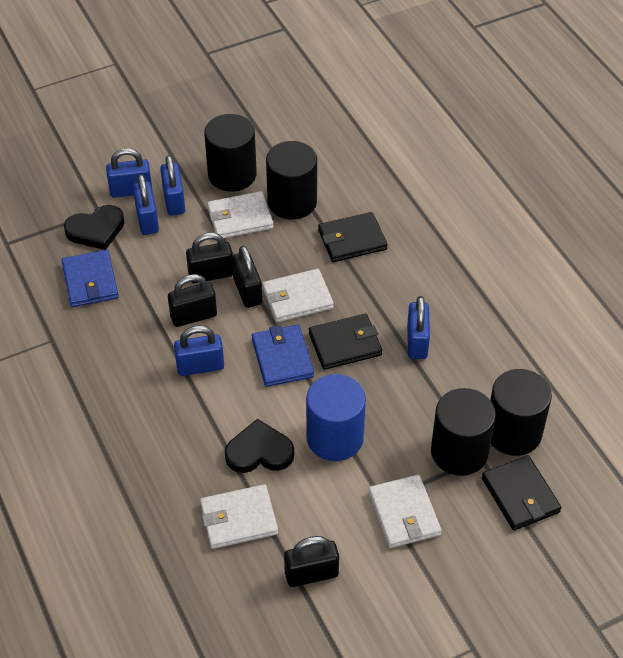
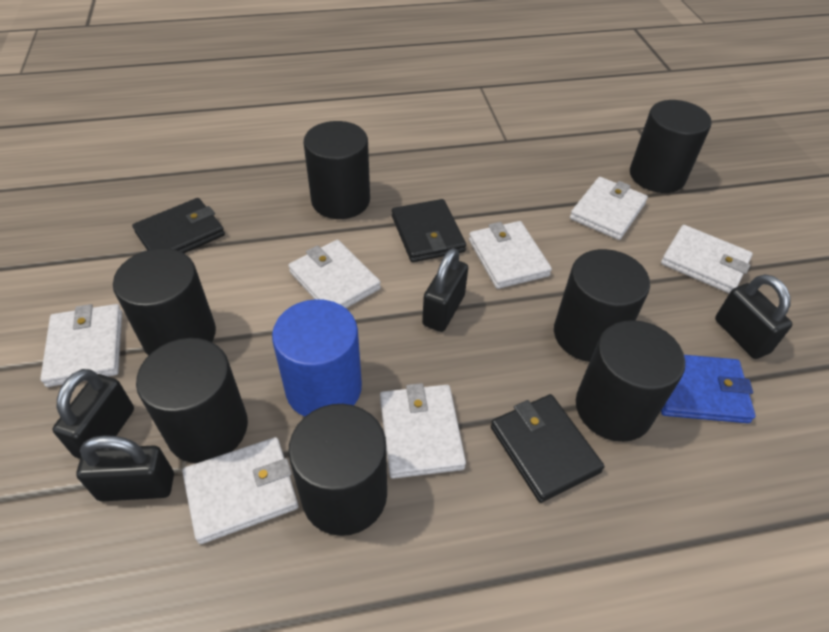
black cylinder: 4 -> 7
black heart: 2 -> 0
blue padlock: 5 -> 0
blue wallet: 2 -> 1
white wallet: 4 -> 7

